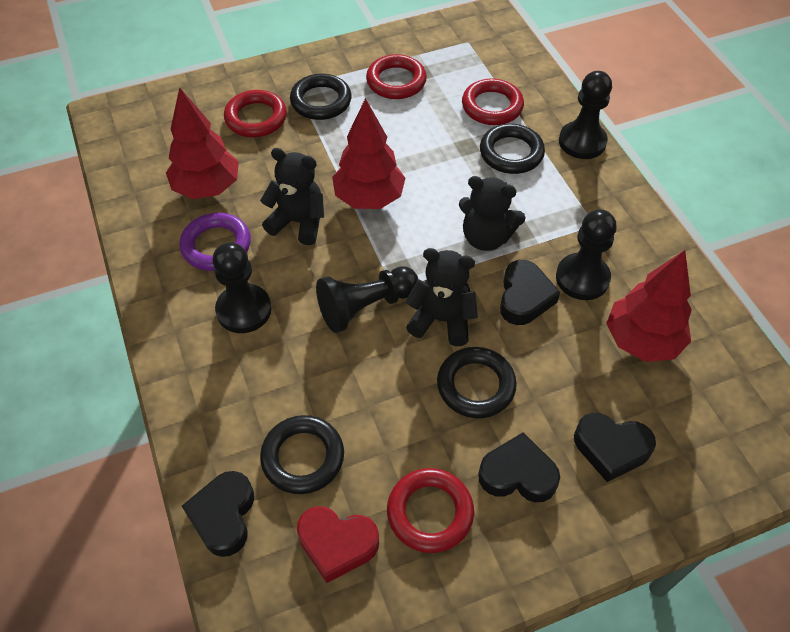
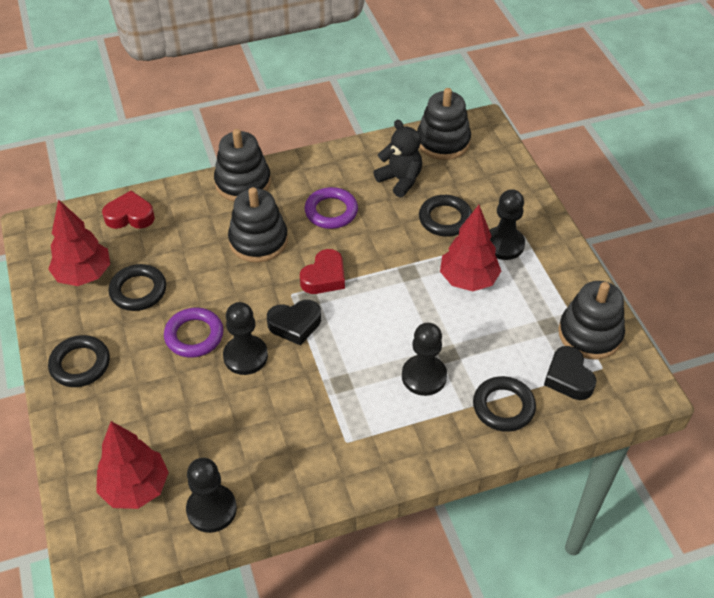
black heart: 4 -> 2
black stacking toy: 0 -> 4
black teddy bear: 3 -> 1
purple ring: 1 -> 2
red heart: 1 -> 2
red ring: 4 -> 0

